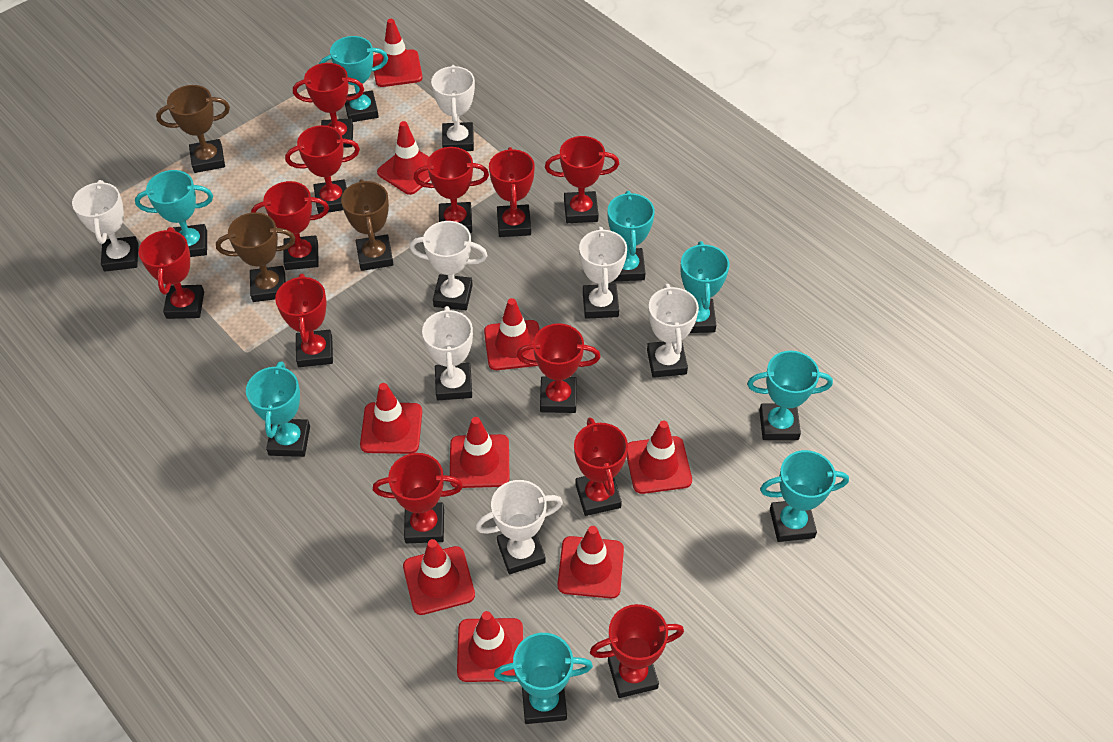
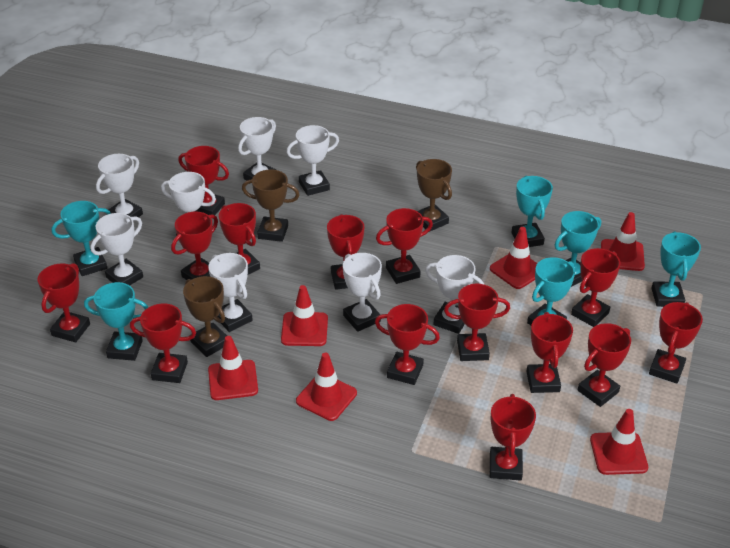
red traffic cone: 9 -> 6
red trophy: 12 -> 14
turquoise trophy: 8 -> 6
white trophy: 7 -> 8

